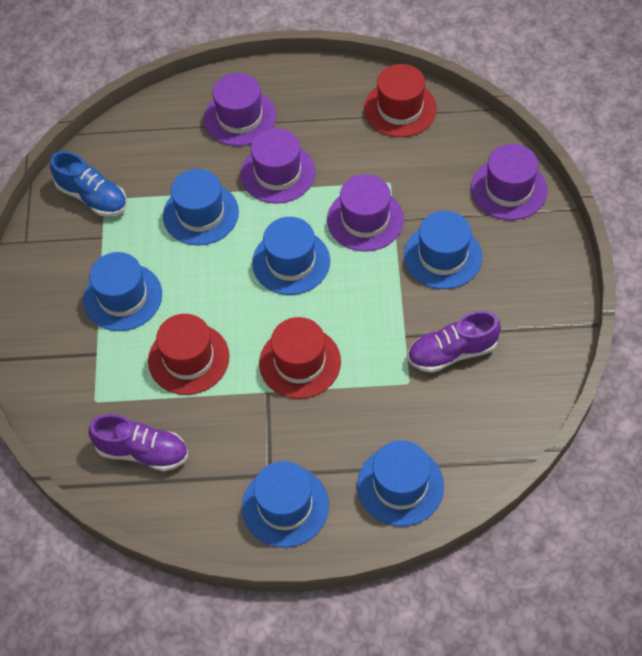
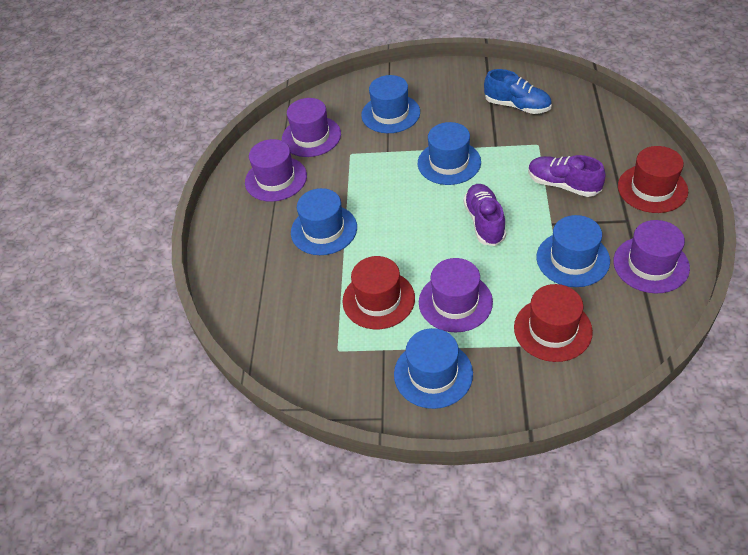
blue hat: 6 -> 5

